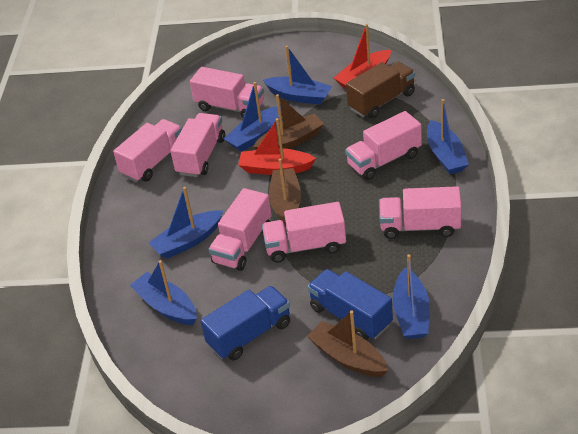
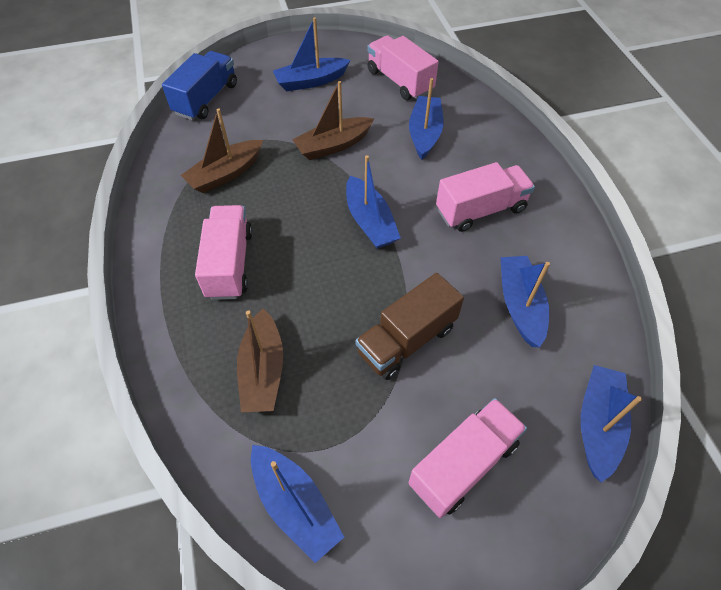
blue truck: 2 -> 1
pink truck: 7 -> 4
red boat: 2 -> 0

